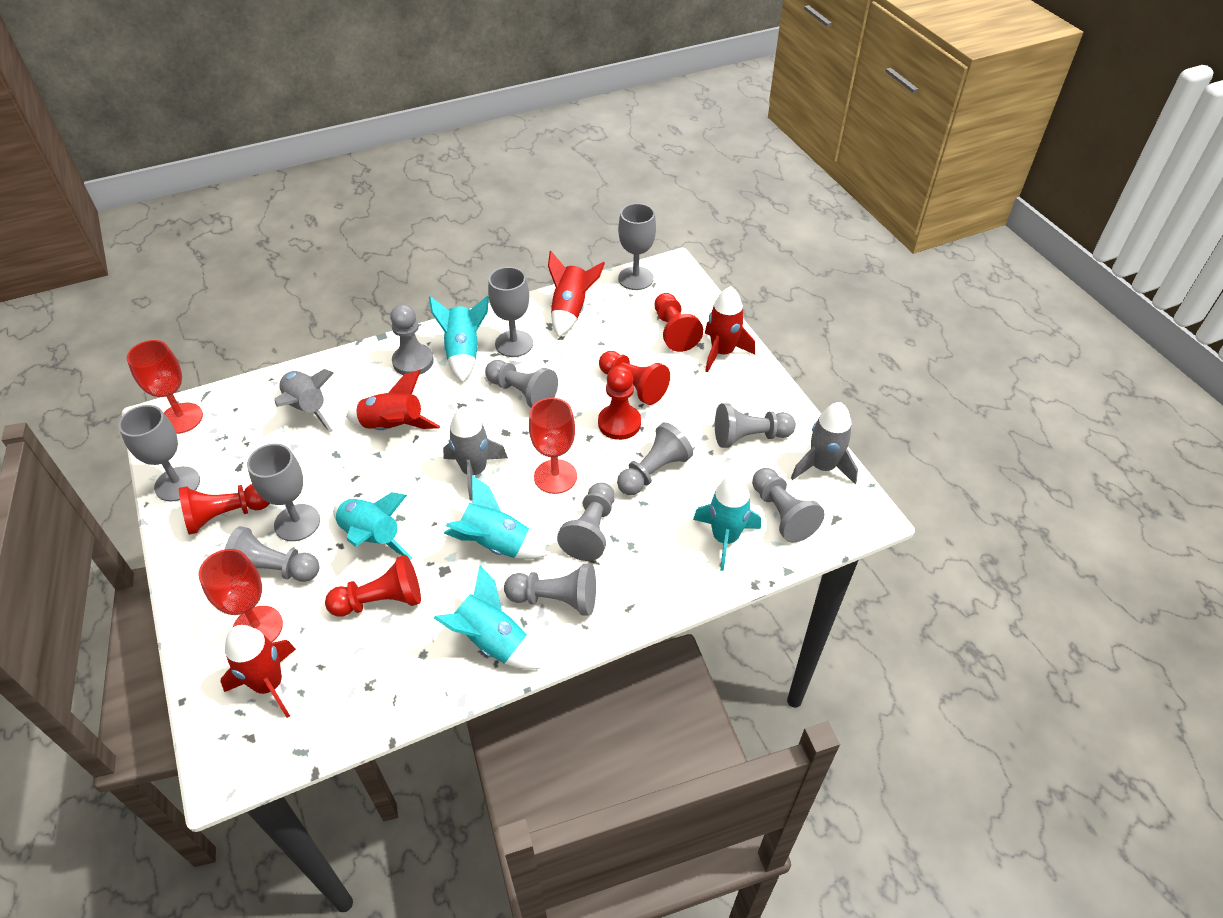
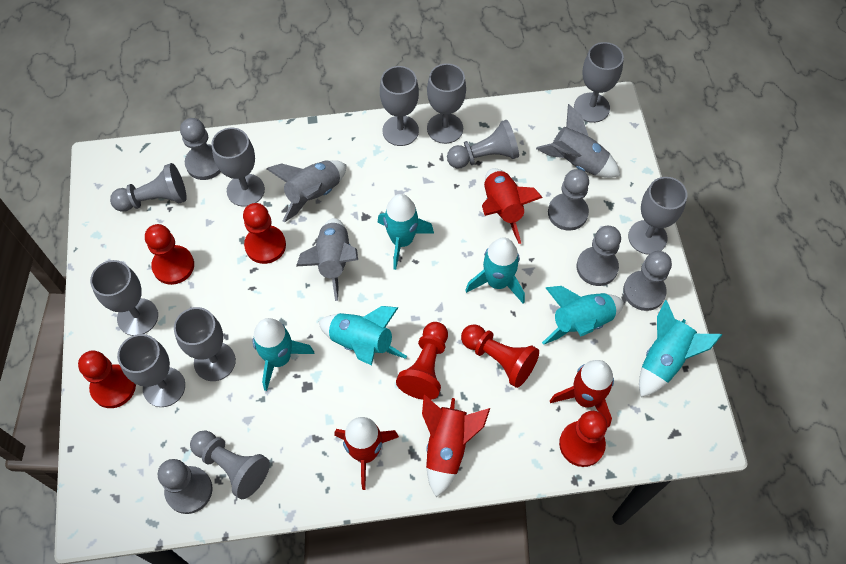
grey goblet: 4 -> 8
red goblet: 3 -> 0
red pawn: 5 -> 6
turquoise rocket: 5 -> 6

